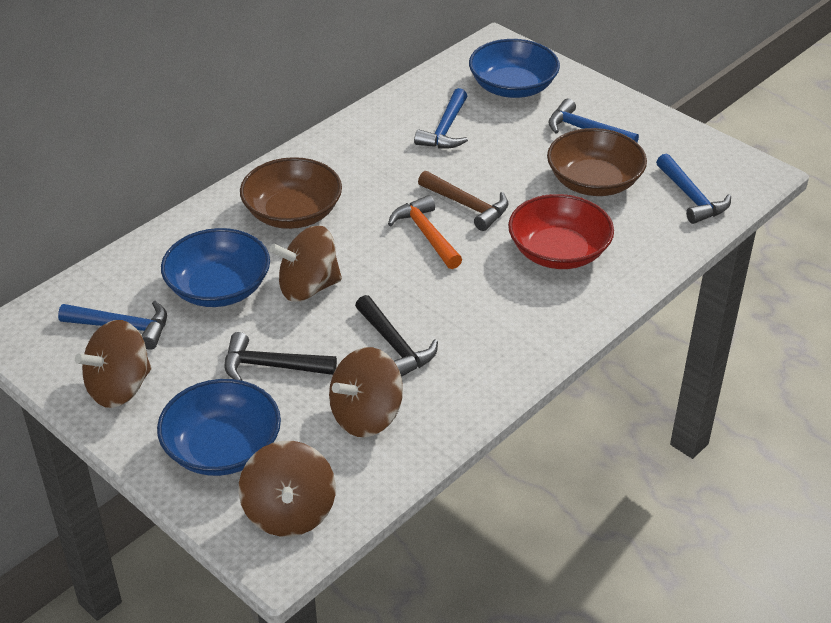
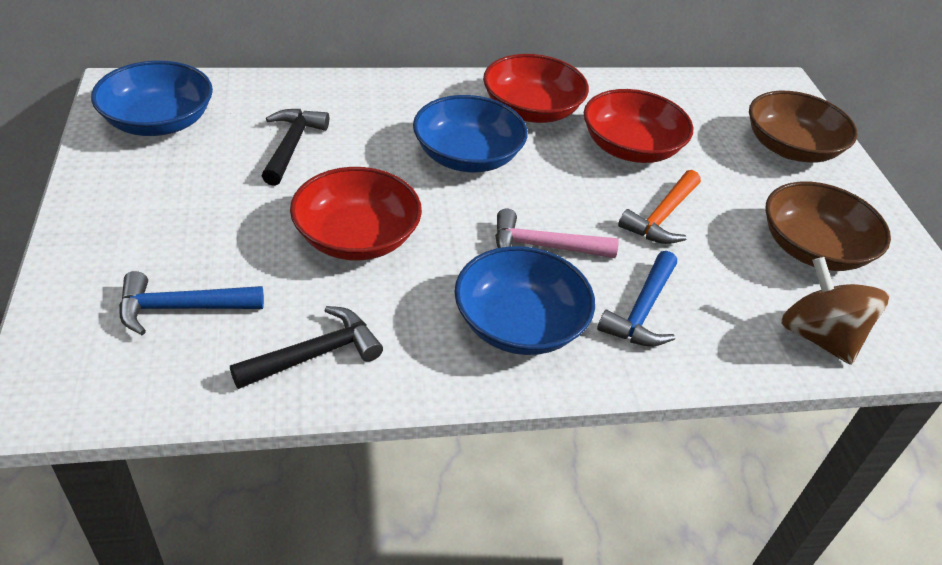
blue hammer: 4 -> 2
brown hammer: 1 -> 0
brown spinning top: 4 -> 1
pink hammer: 0 -> 1
red bowl: 1 -> 3

